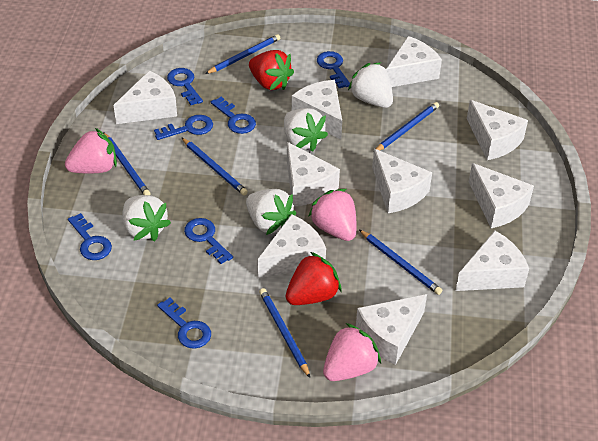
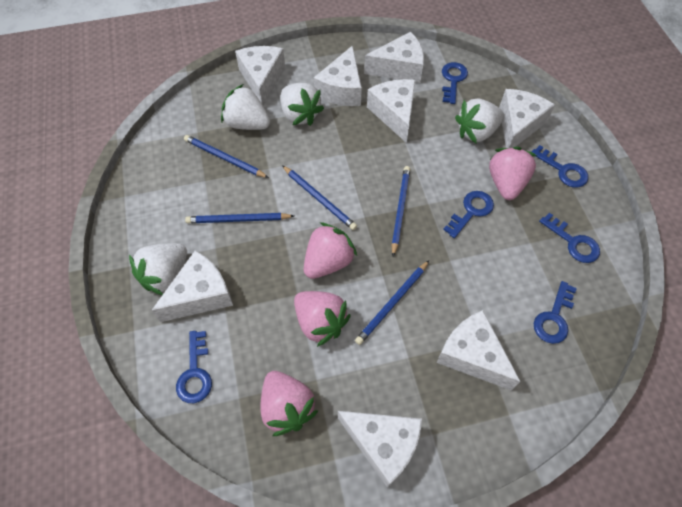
blue key: 7 -> 6
blue pencil: 6 -> 5
pink strawberry: 3 -> 4
red strawberry: 2 -> 0
white cheese: 10 -> 8

